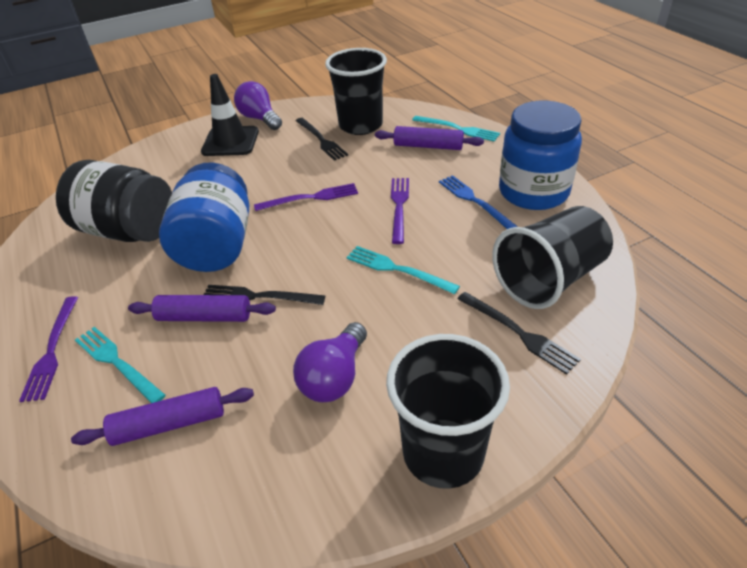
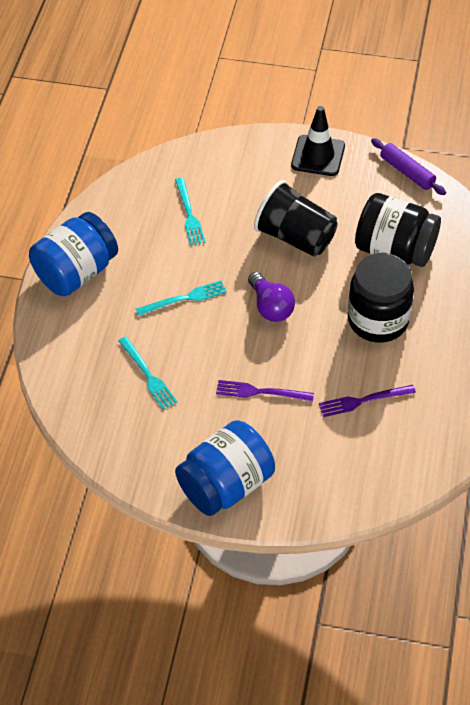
black cup: 3 -> 1
black fork: 3 -> 0
black jar: 1 -> 2
blue fork: 1 -> 0
purple fork: 3 -> 2
purple light bulb: 2 -> 1
purple rolling pin: 3 -> 1

